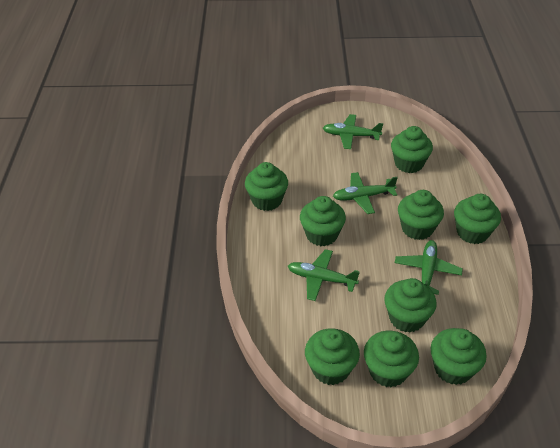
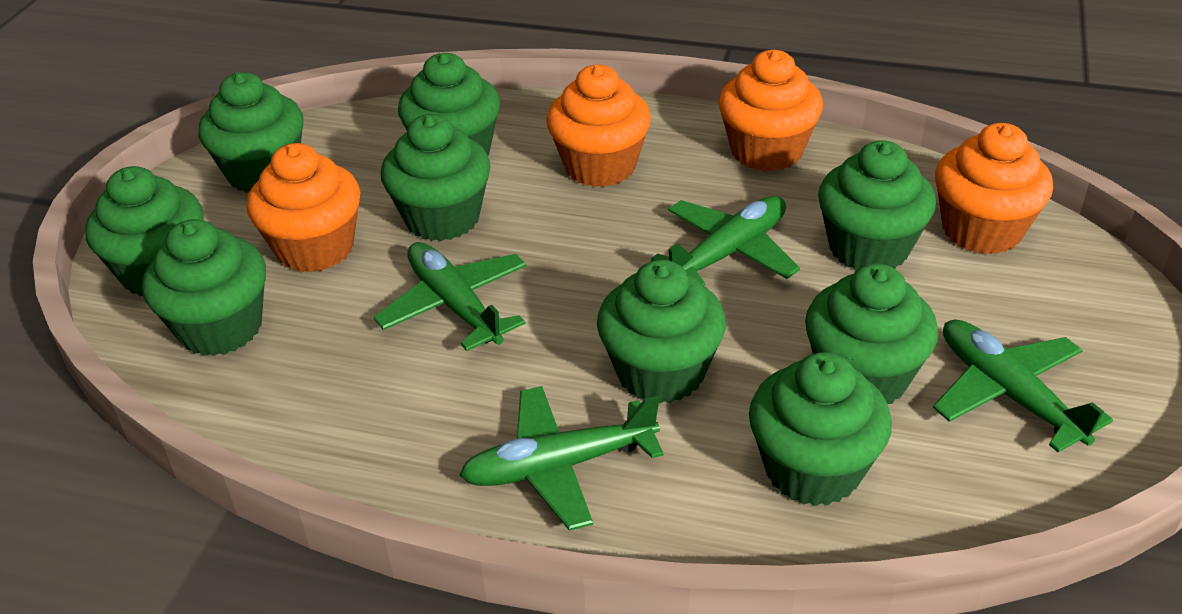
orange cupcake: 0 -> 4

